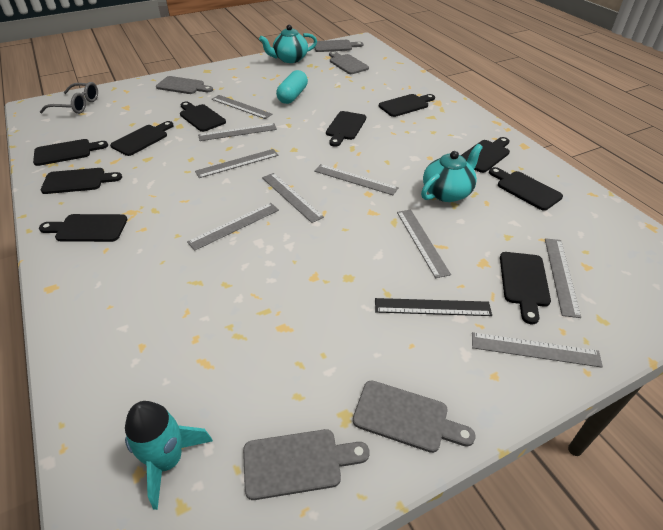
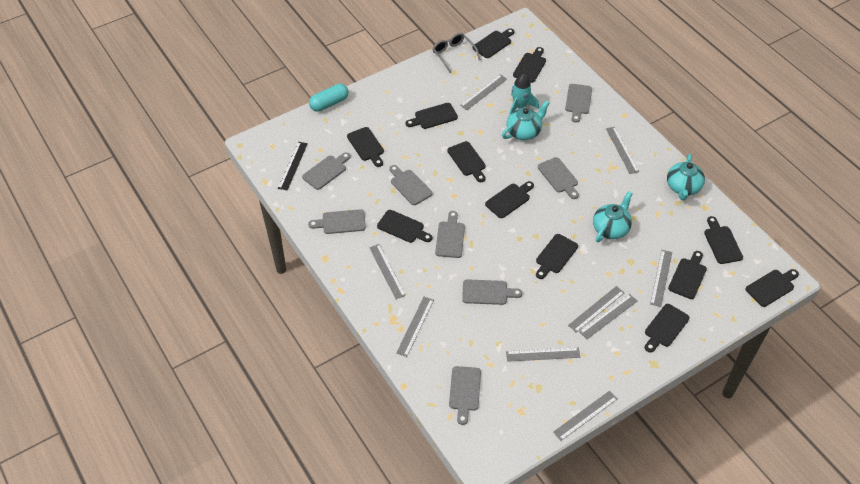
black cutting board: 10 -> 12
grey cutting board: 5 -> 8
turquoise teapot: 2 -> 3

